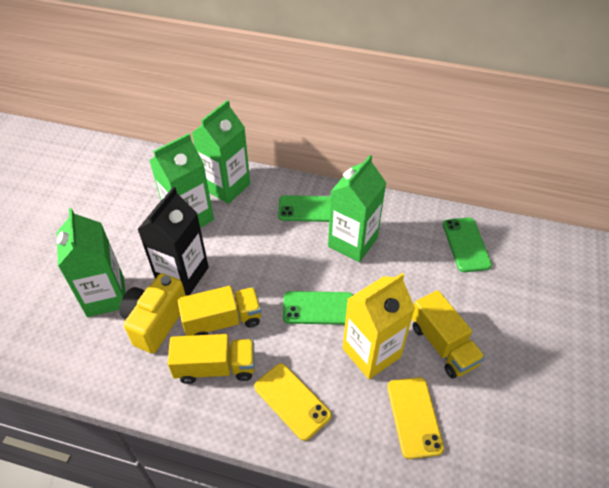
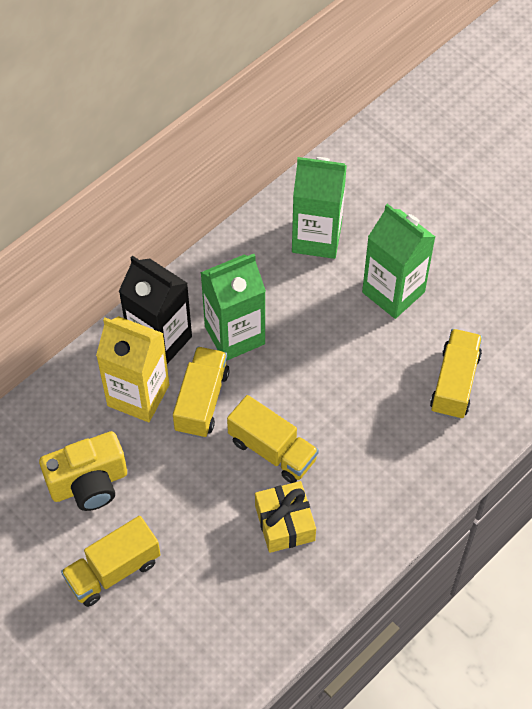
green carton: 4 -> 3
green phone: 3 -> 0
yellow gift: 0 -> 1
yellow phone: 2 -> 0
yellow truck: 3 -> 4

